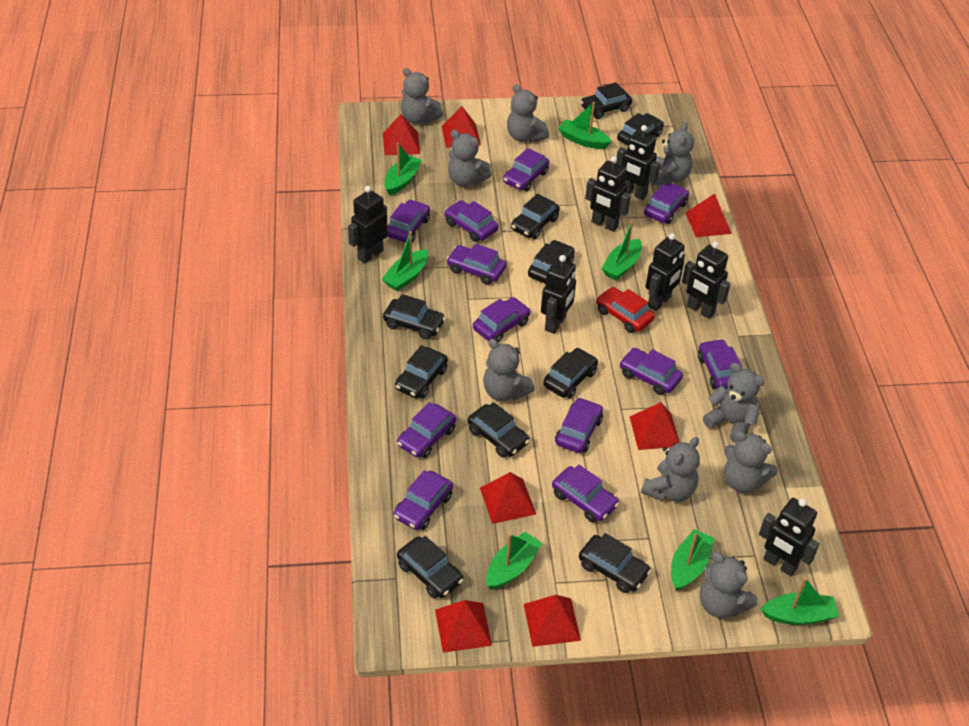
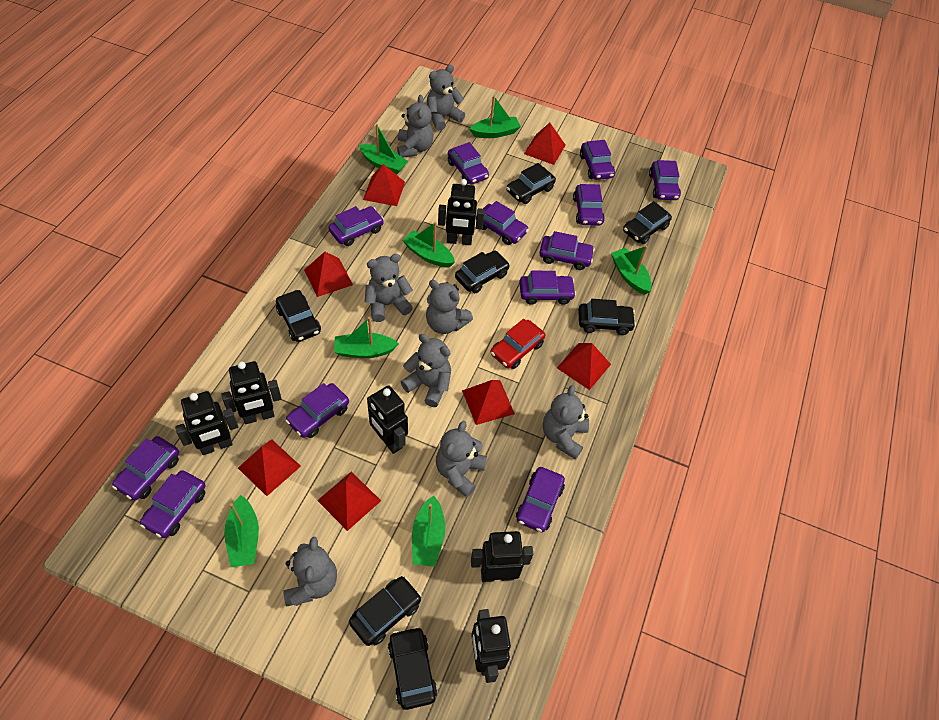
black car: 10 -> 7
black robot: 7 -> 6
grey teddy bear: 9 -> 8

